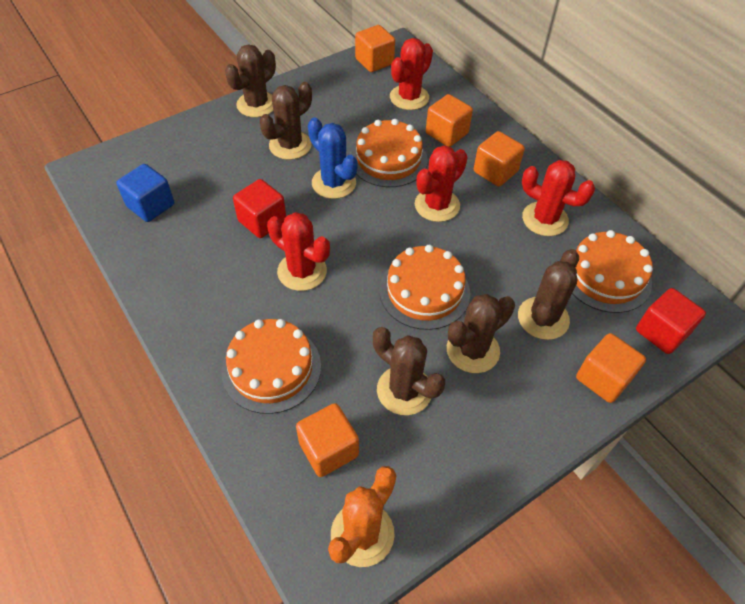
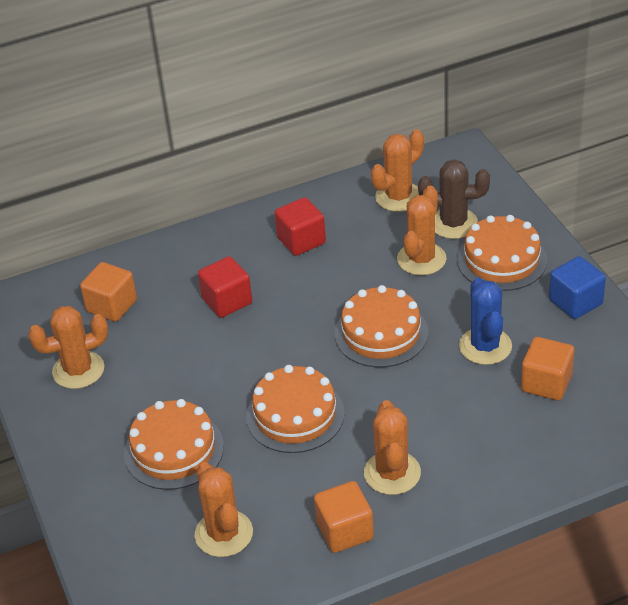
brown cactus: 5 -> 1
orange cactus: 1 -> 5
orange cube: 5 -> 3
red cactus: 4 -> 0

